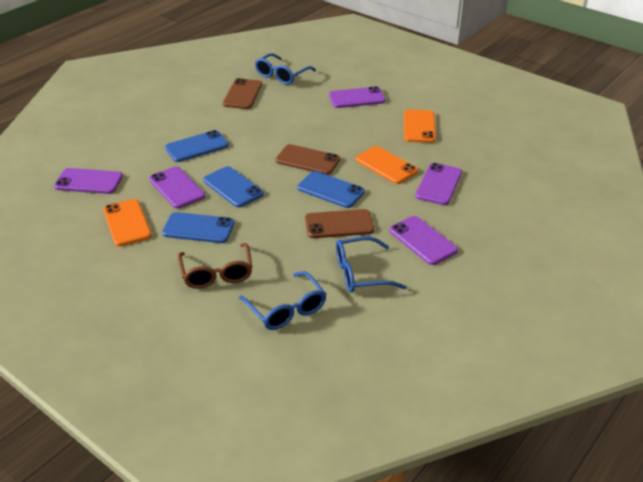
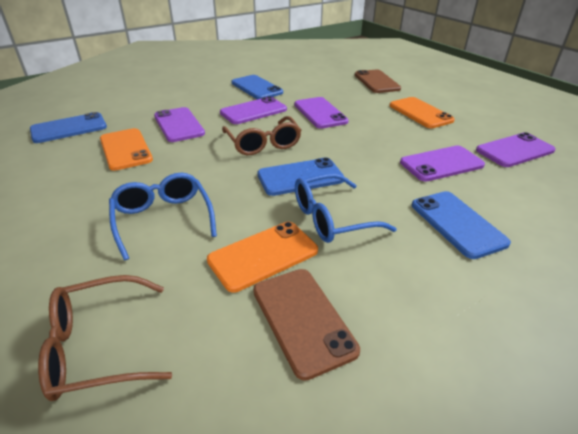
blue glasses: 3 -> 2
brown glasses: 1 -> 2
brown phone: 3 -> 2

